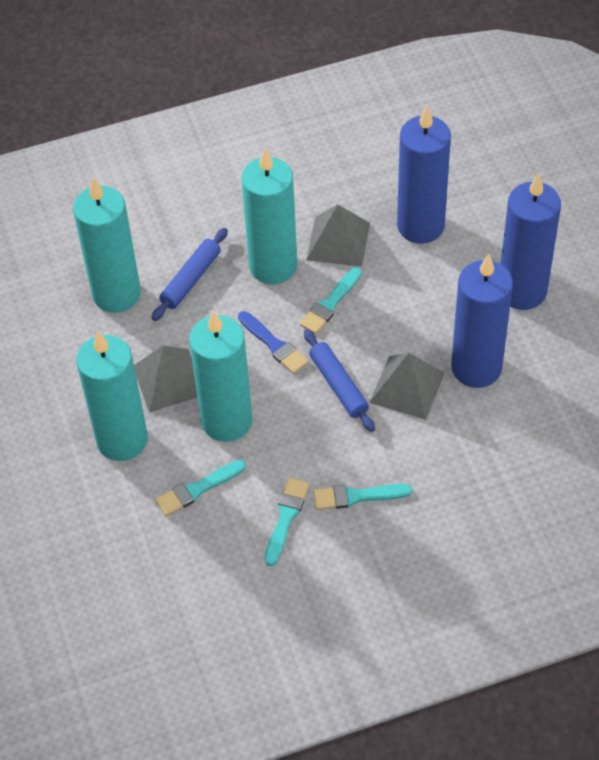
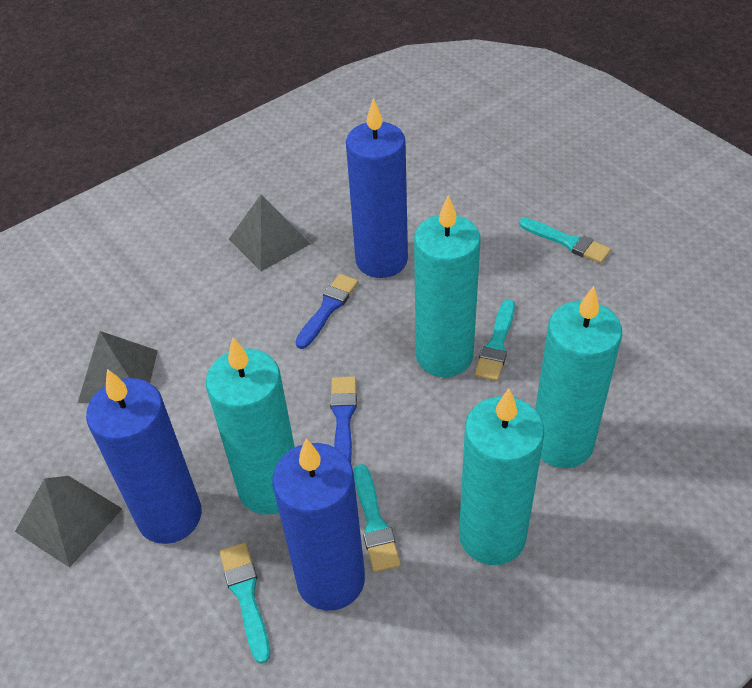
blue brush: 1 -> 2
blue rolling pin: 2 -> 0

